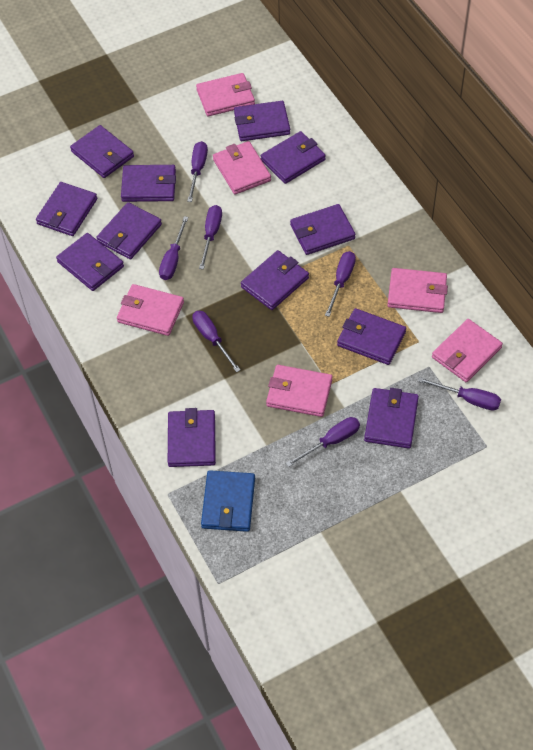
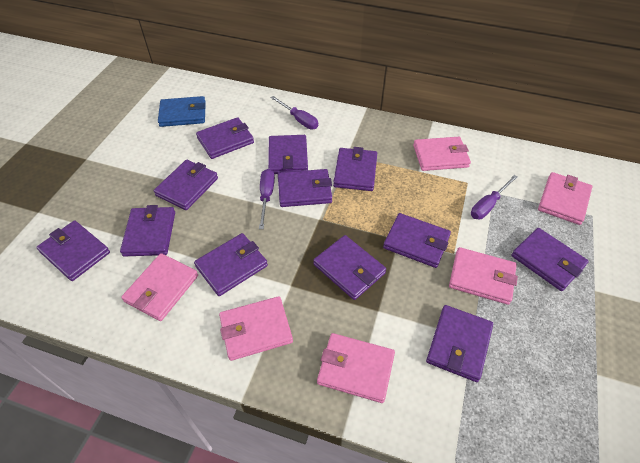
purple screwdriver: 7 -> 3

